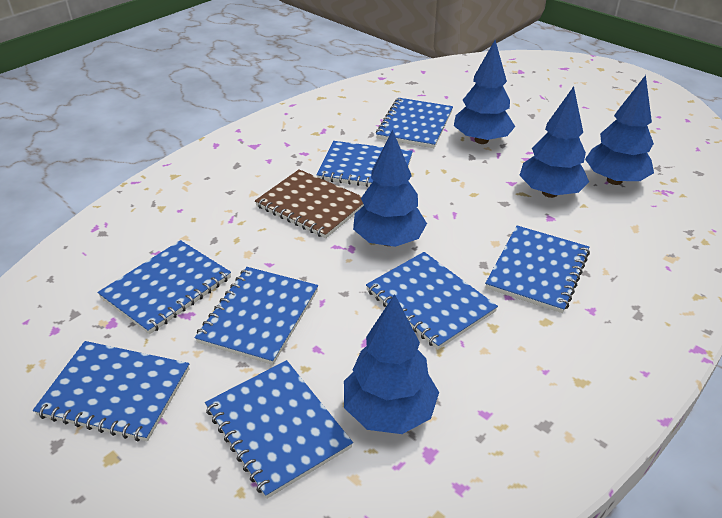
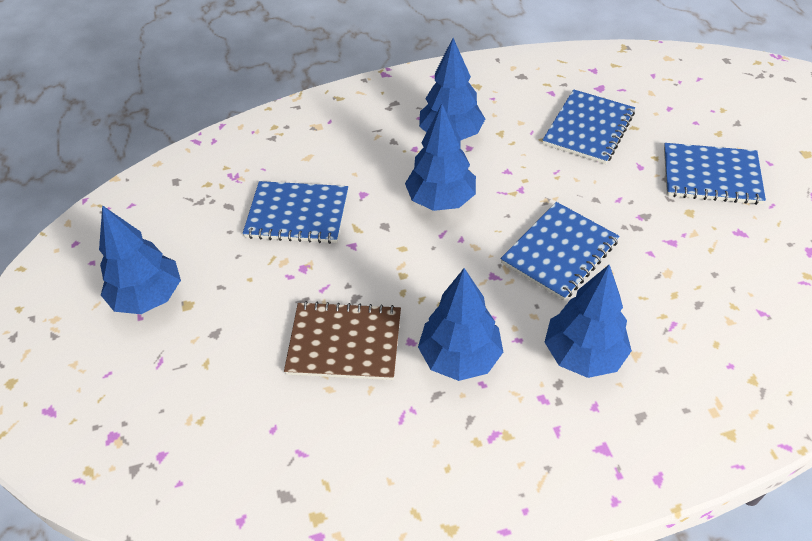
blue notebook: 8 -> 4

